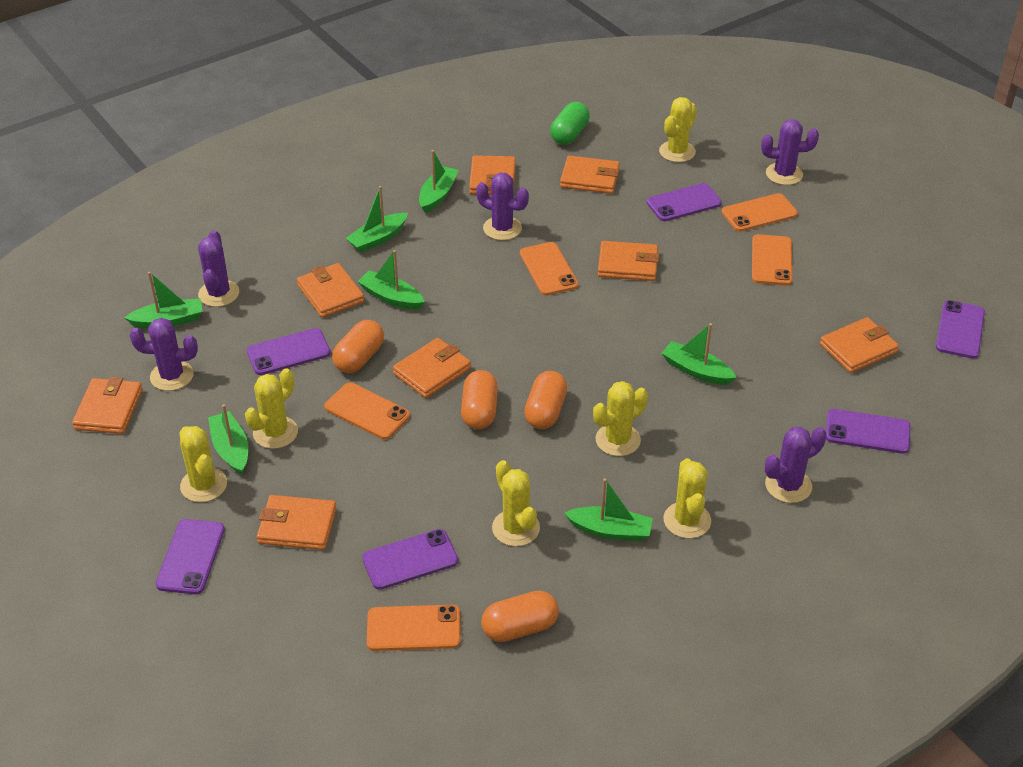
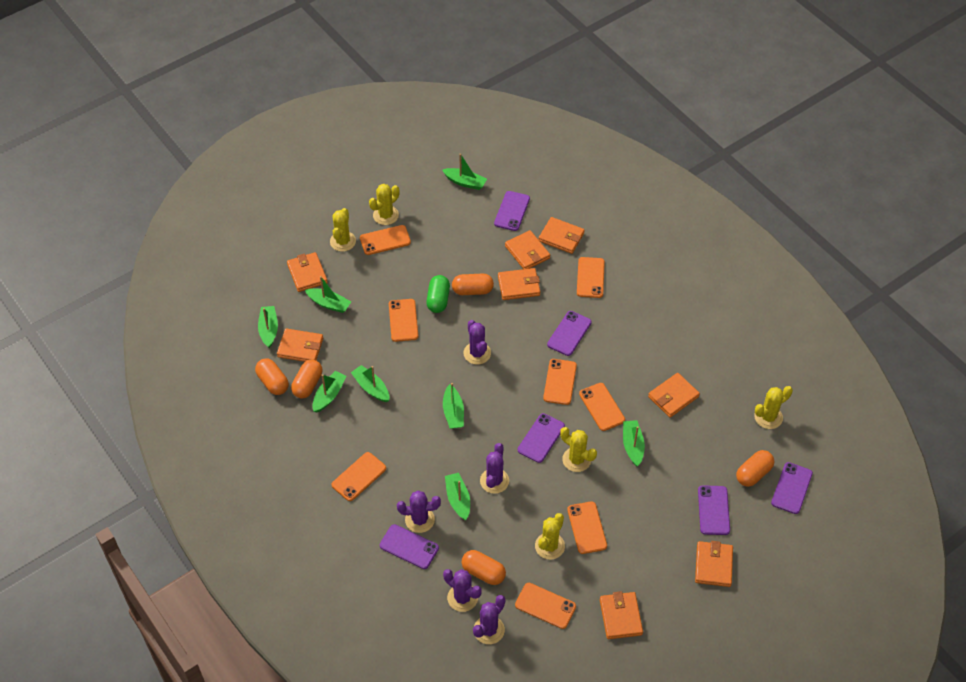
green boat: 7 -> 8
orange capsule: 4 -> 5
orange phone: 5 -> 8
yellow cactus: 6 -> 5

